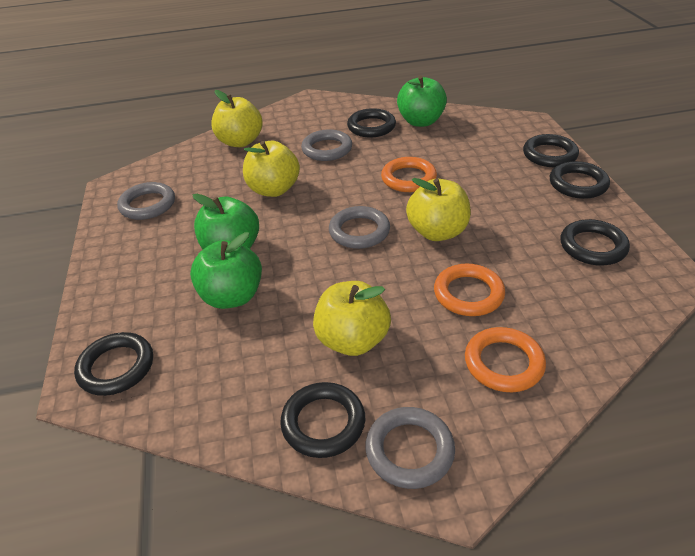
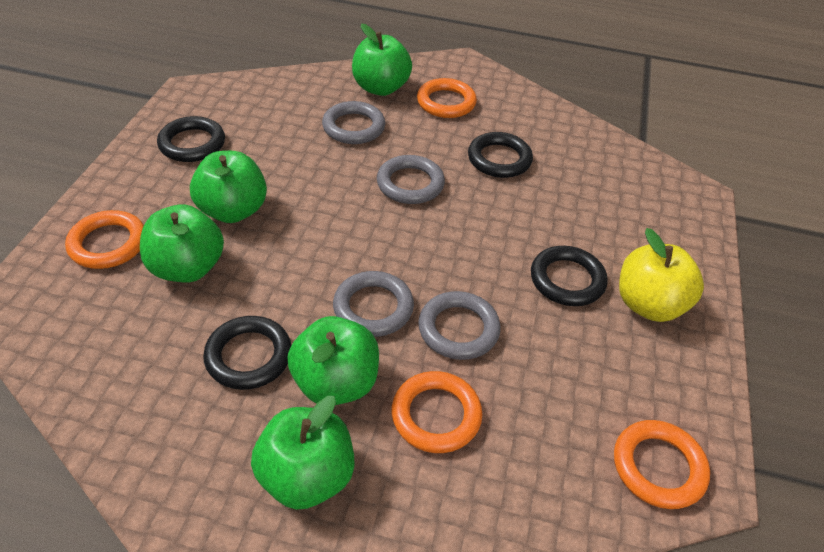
black ring: 6 -> 4
green apple: 3 -> 5
orange ring: 3 -> 4
yellow apple: 4 -> 1

